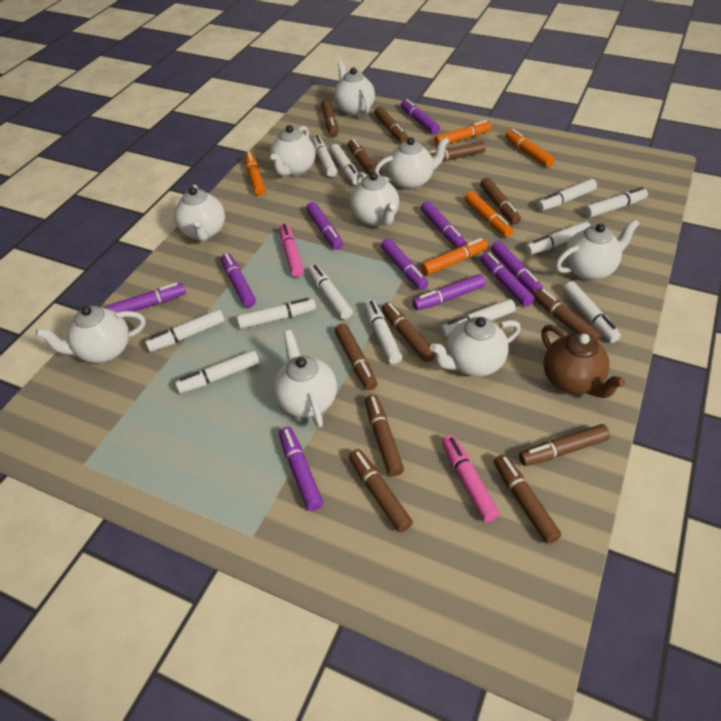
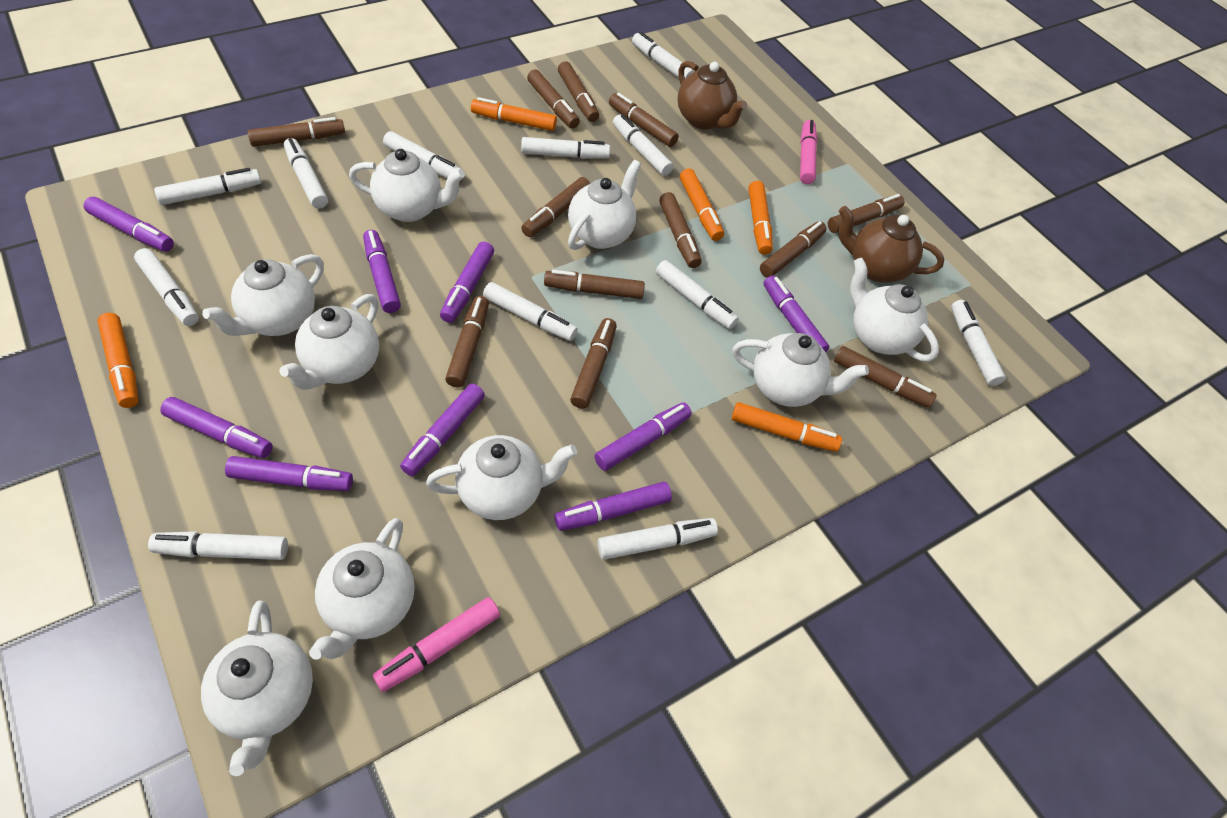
brown teapot: 1 -> 2
purple marker: 10 -> 9

